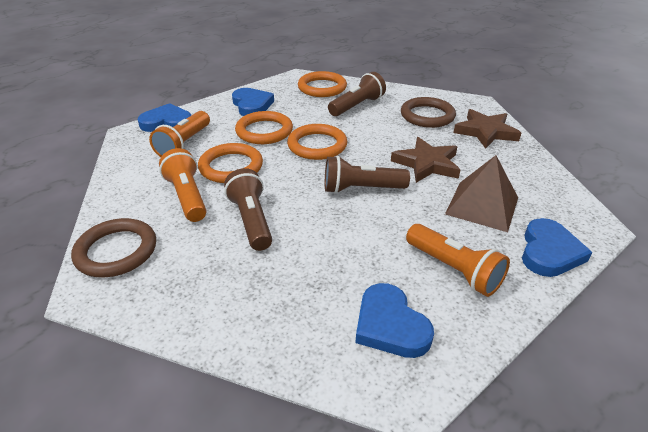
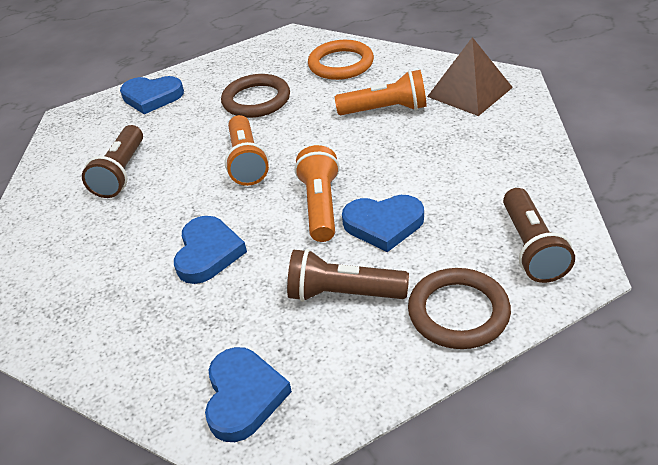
brown star: 2 -> 0
orange ring: 4 -> 1

